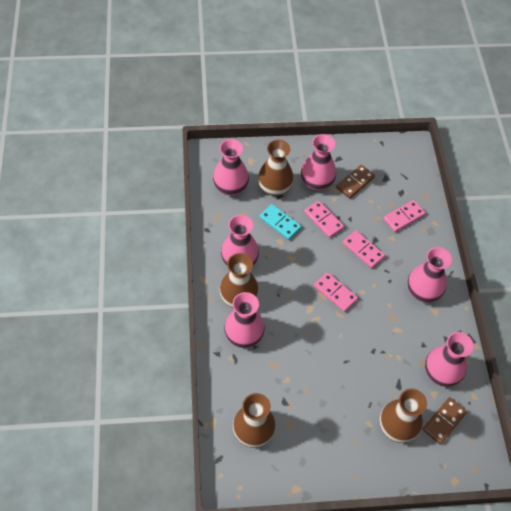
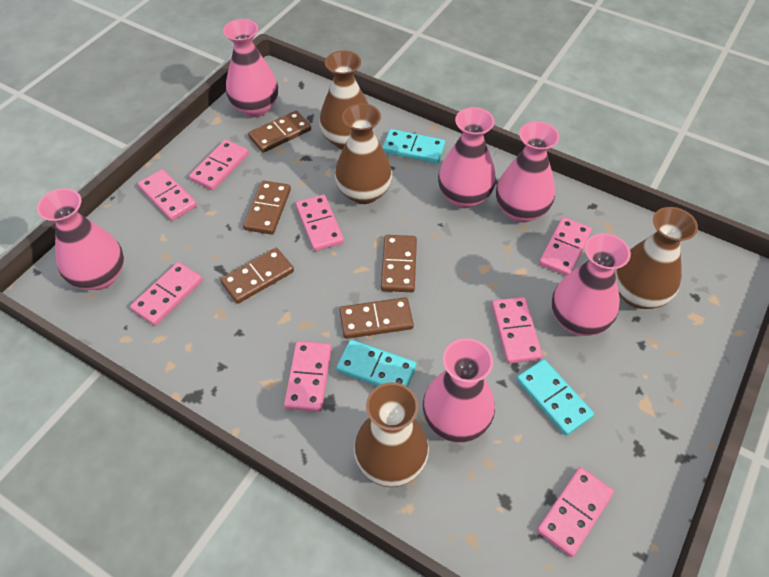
brown domino: 2 -> 5
pink domino: 4 -> 8
turquoise domino: 1 -> 3

